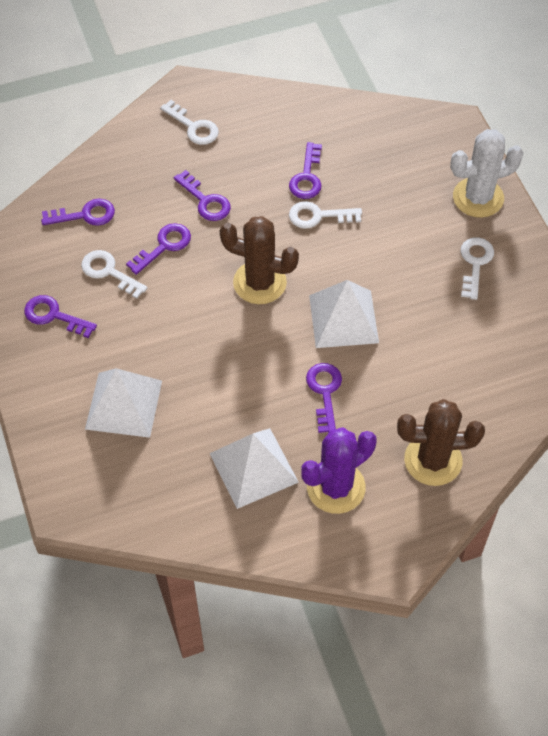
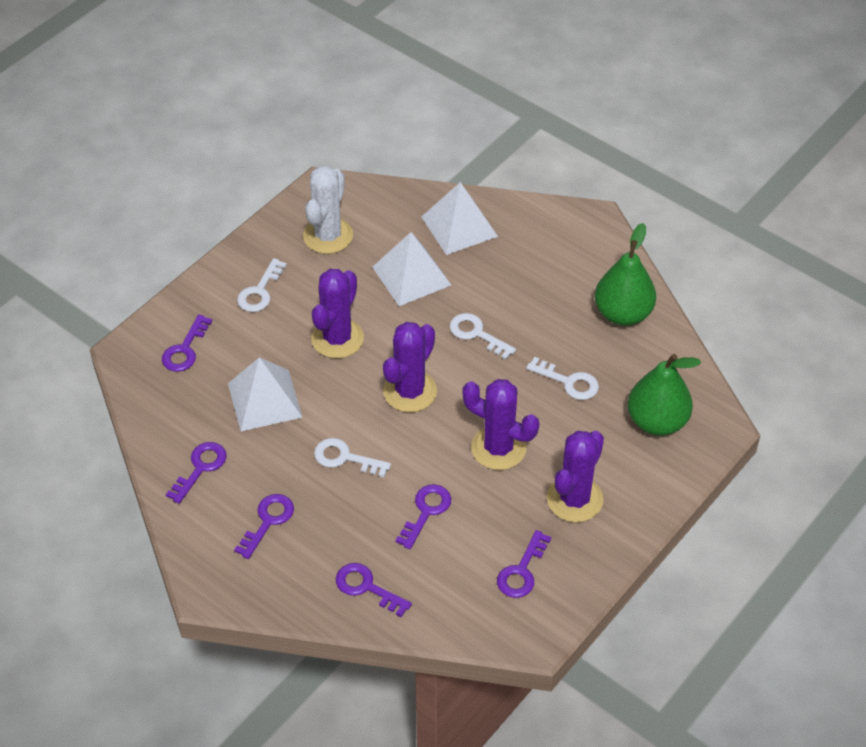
brown cactus: 2 -> 0
green pear: 0 -> 2
purple cactus: 1 -> 4

